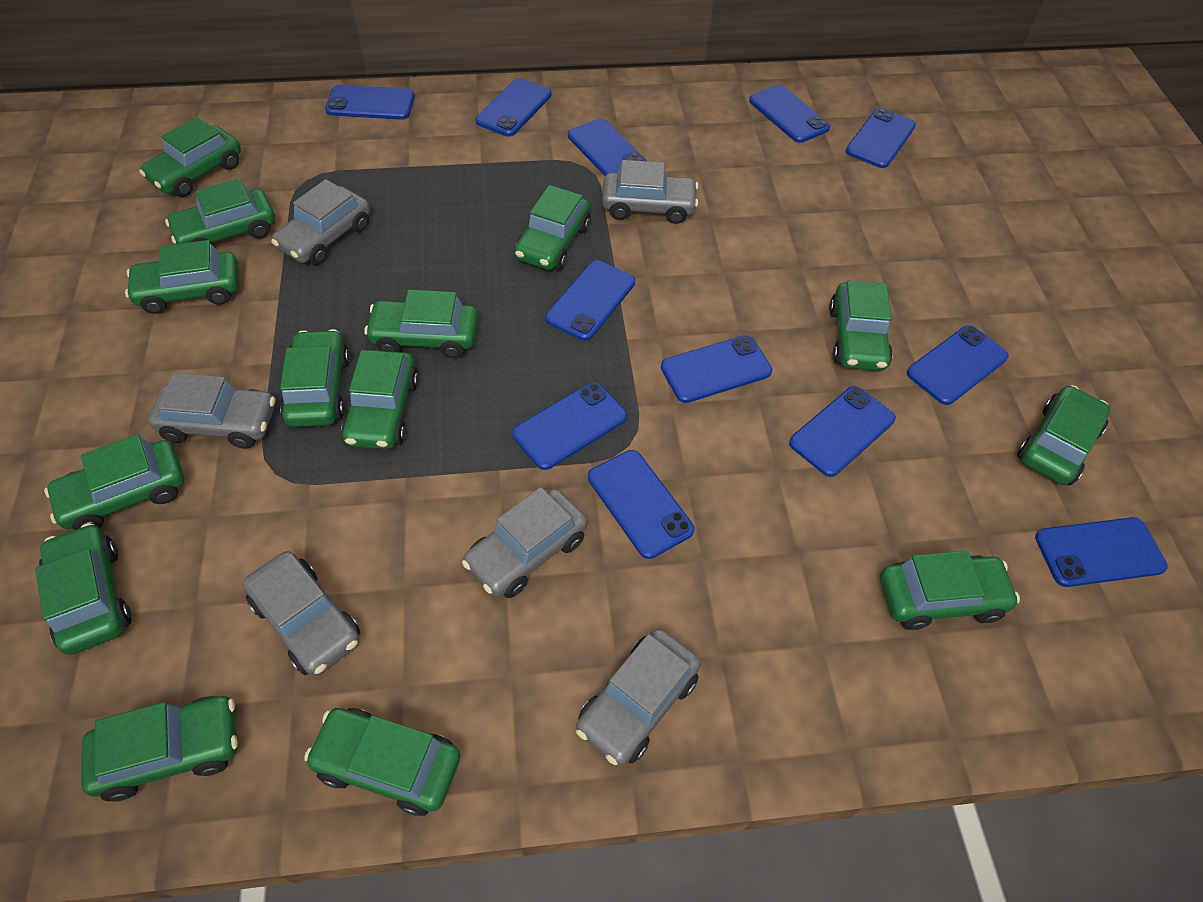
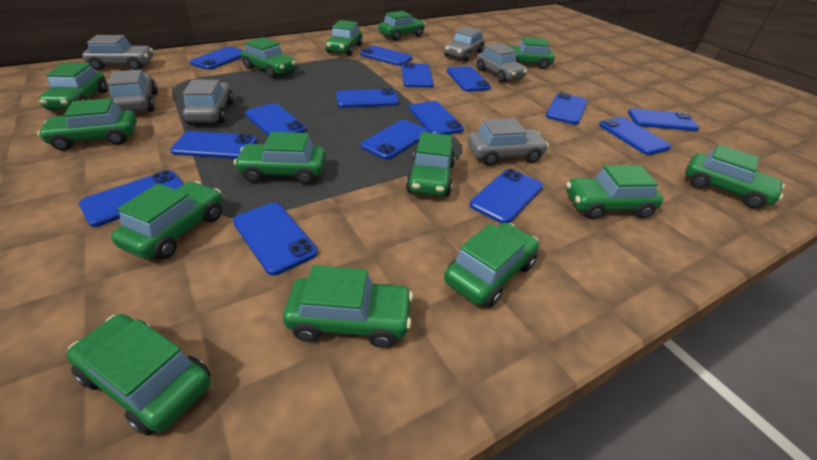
blue phone: 12 -> 15

